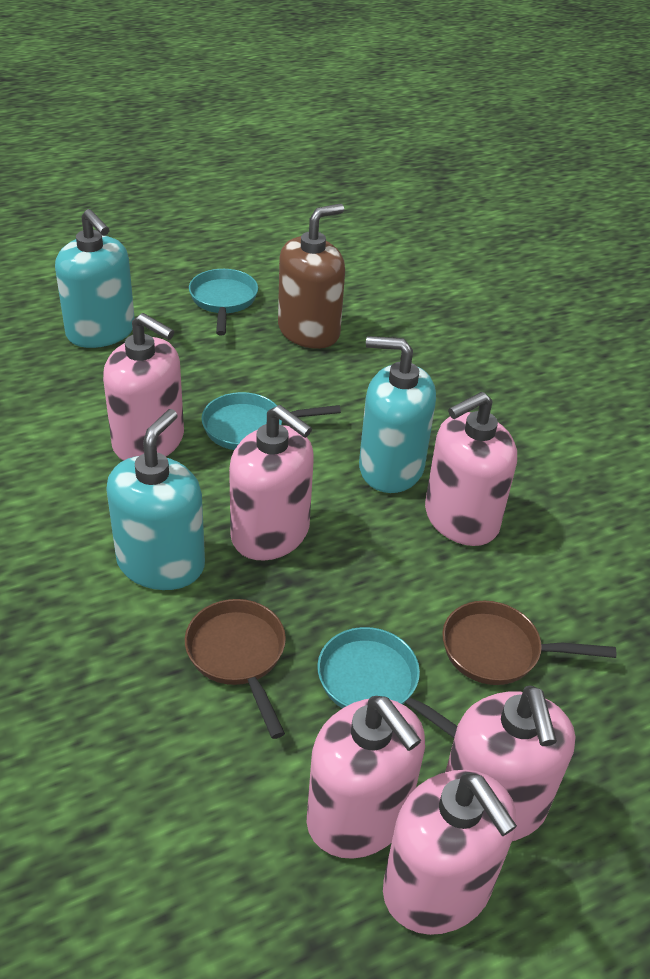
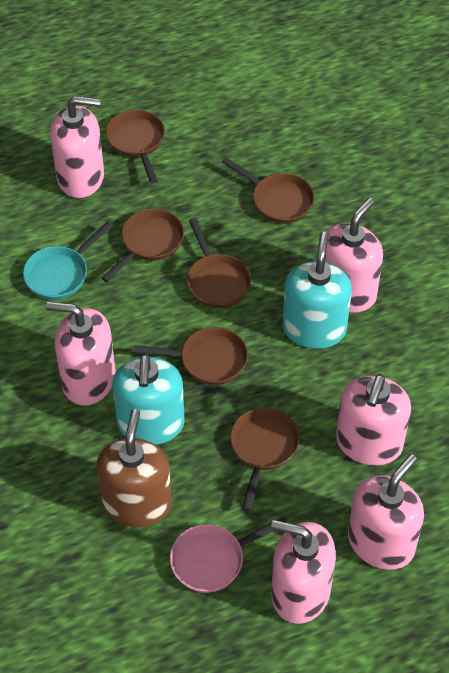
brown pan: 2 -> 6
pink pan: 0 -> 1
turquoise pan: 3 -> 1
turquoise soap dispenser: 3 -> 2

